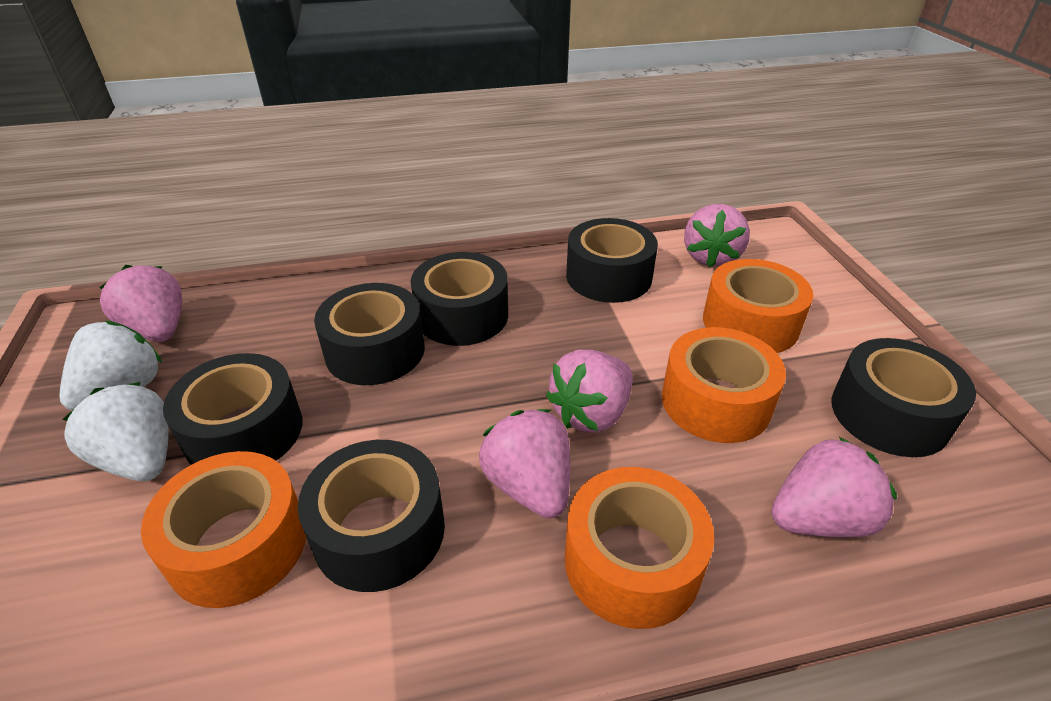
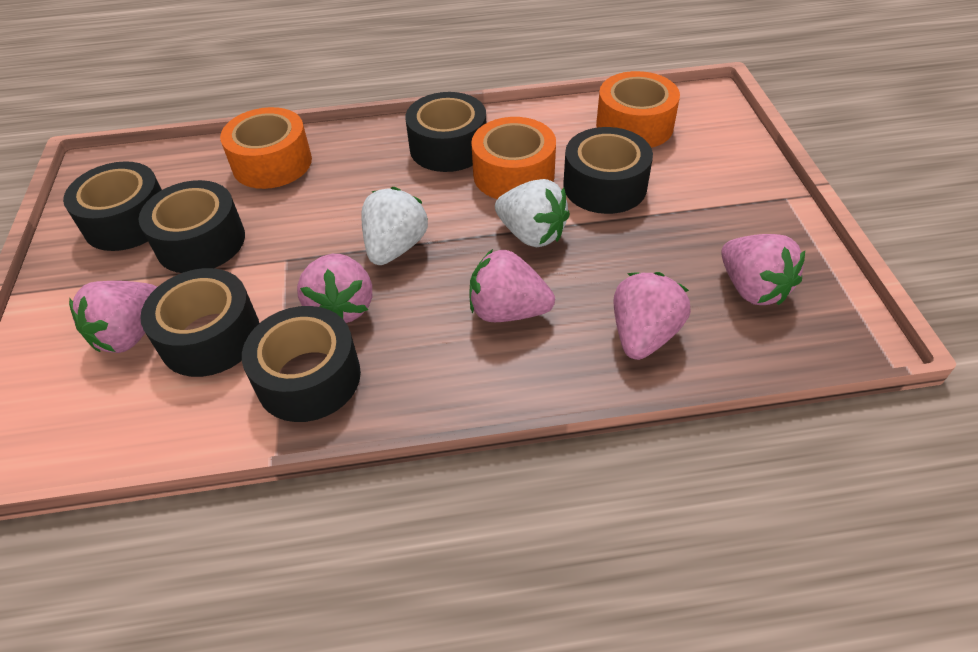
orange tape: 4 -> 3

